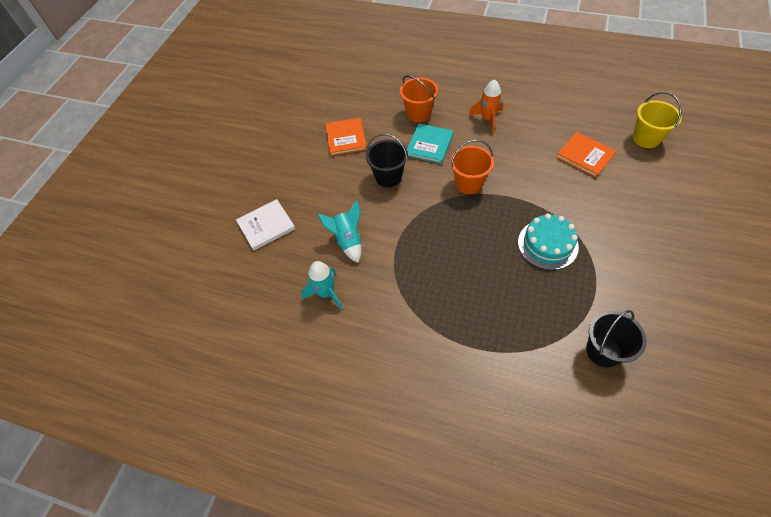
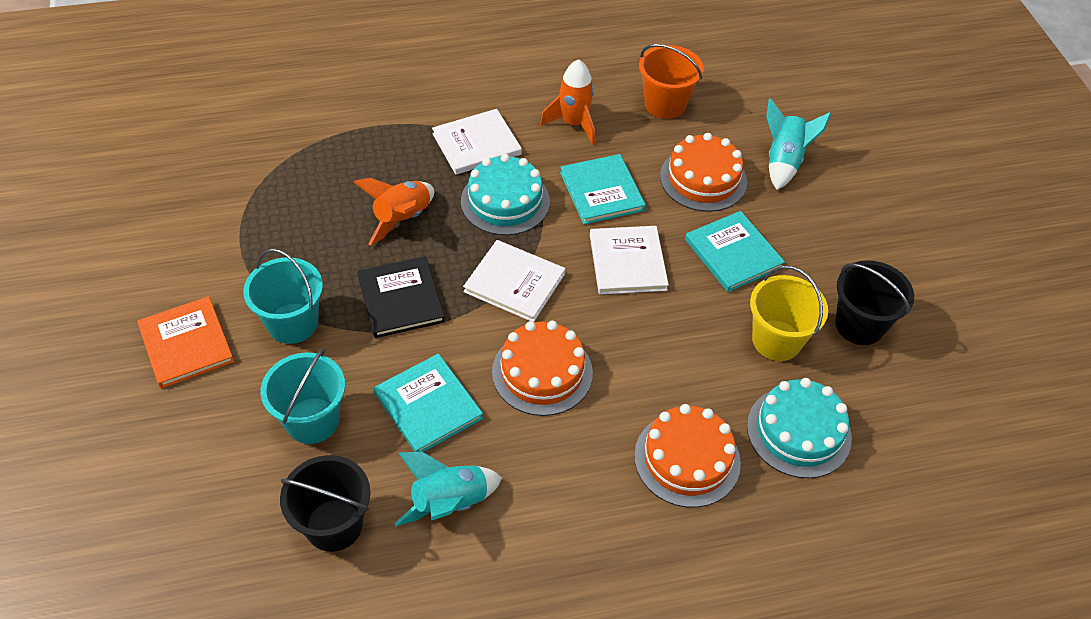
black book: 0 -> 1
orange book: 2 -> 1
orange bucket: 2 -> 1
orange cake: 0 -> 3
orange rocket: 1 -> 2
turquoise book: 1 -> 3
turquoise bucket: 0 -> 2
turquoise cake: 1 -> 2
white book: 1 -> 3

